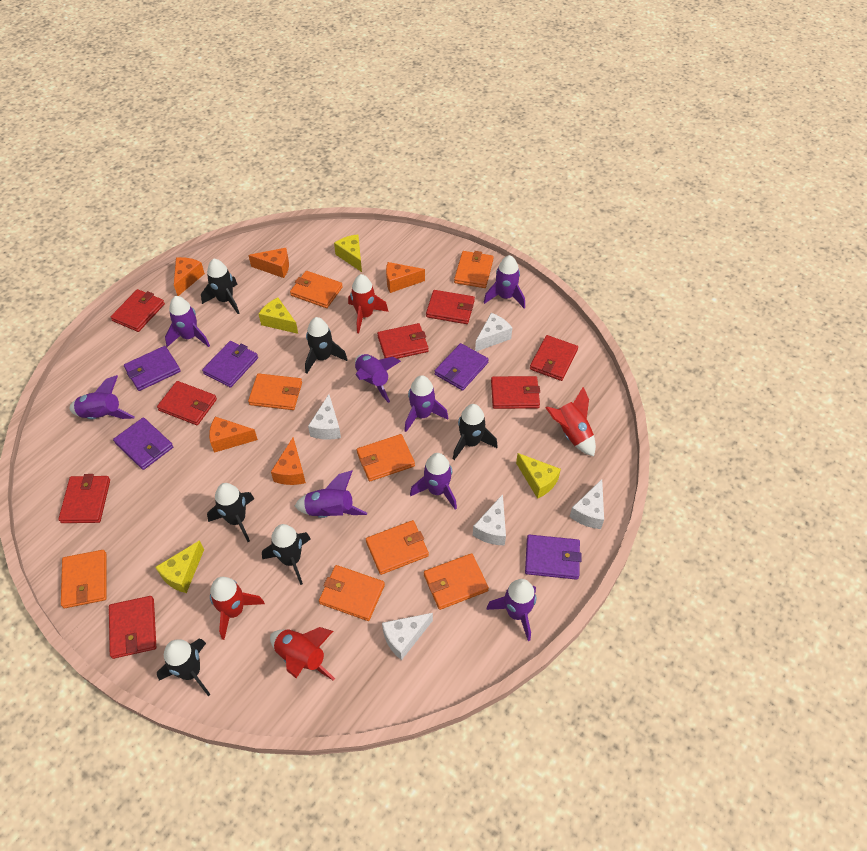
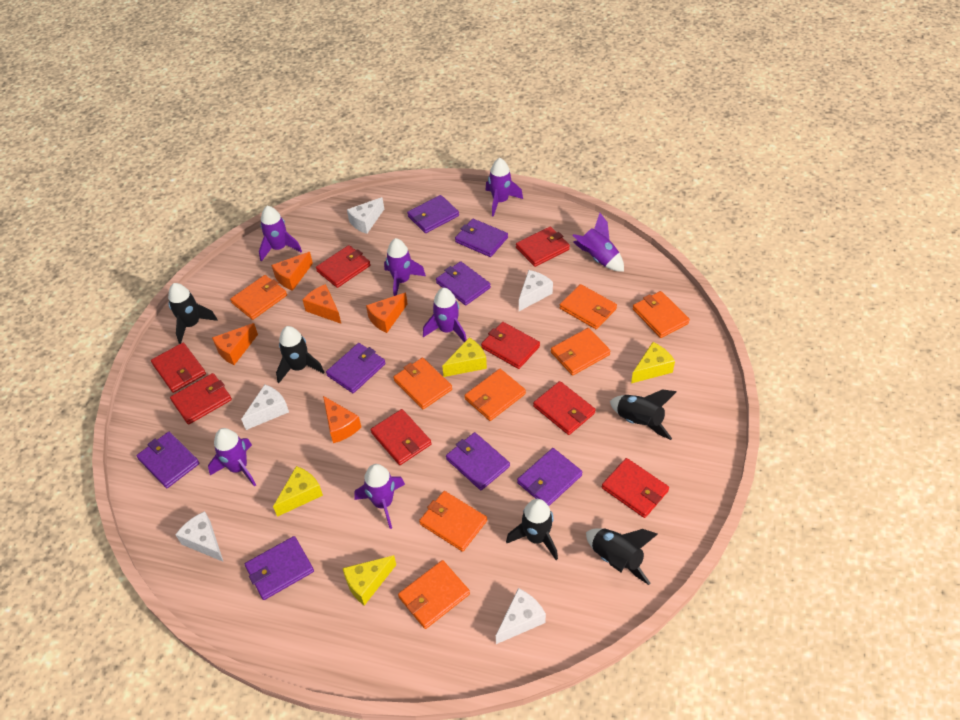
black rocket: 6 -> 5
purple rocket: 8 -> 7
purple wallet: 5 -> 8
red rocket: 4 -> 0

